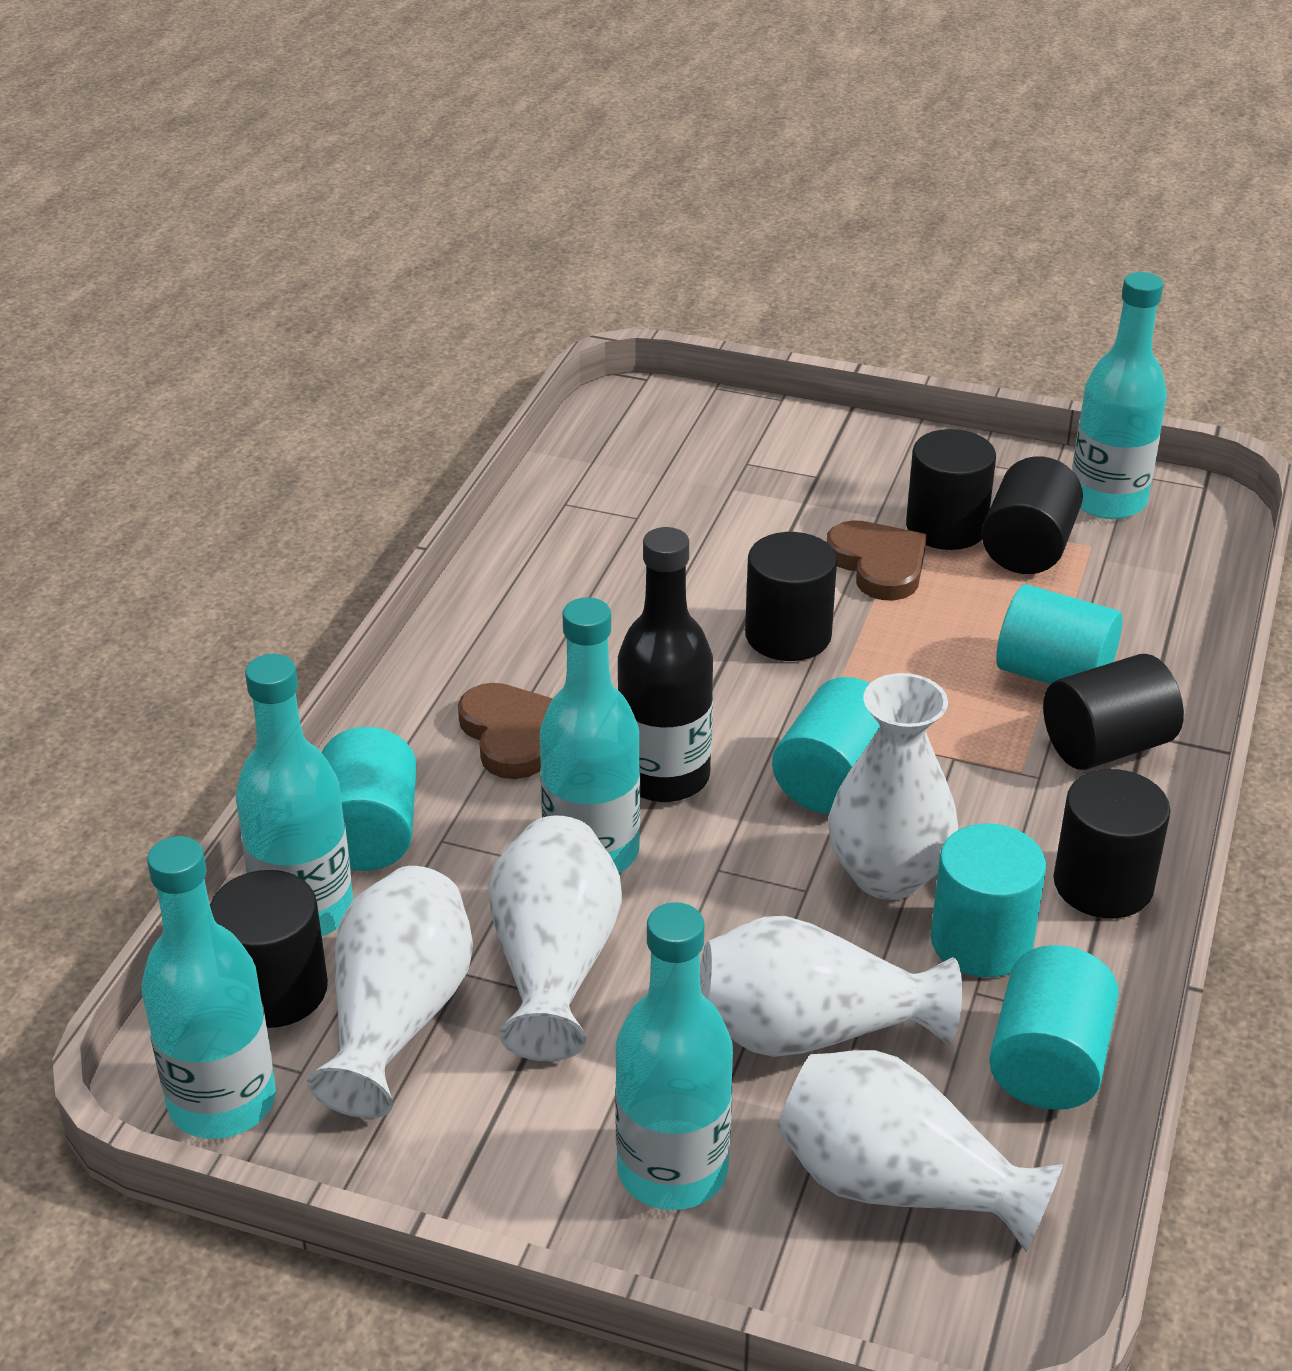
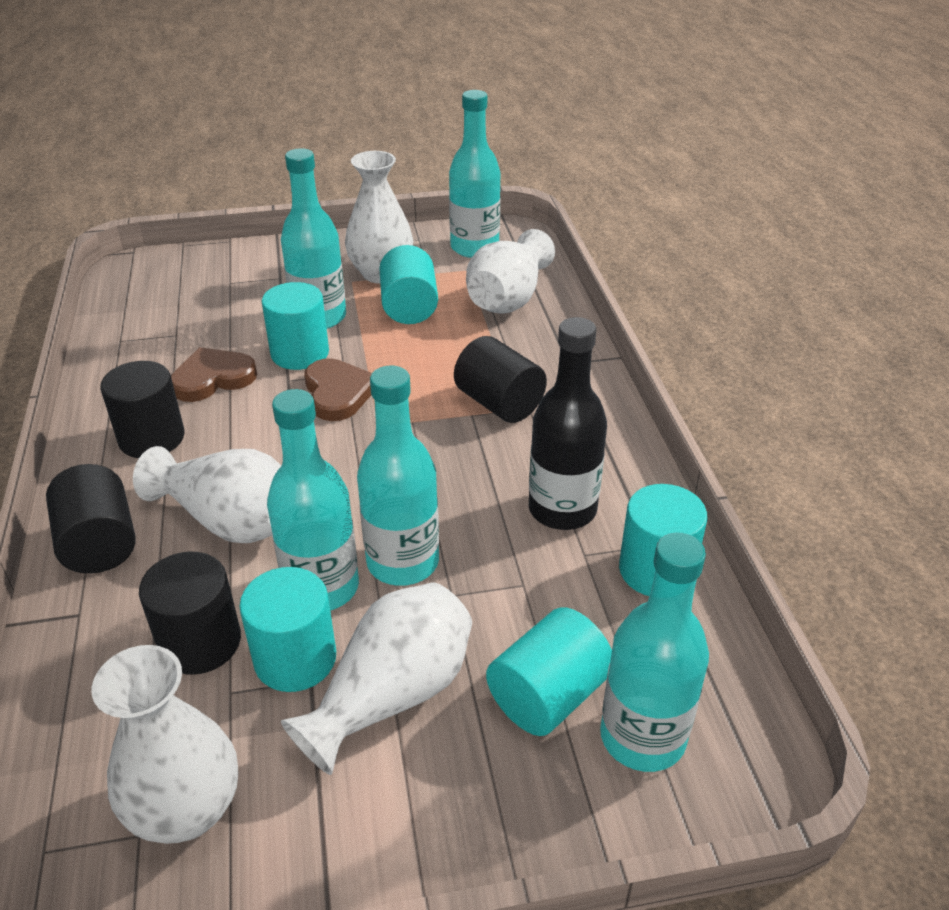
black cylinder: 6 -> 4

